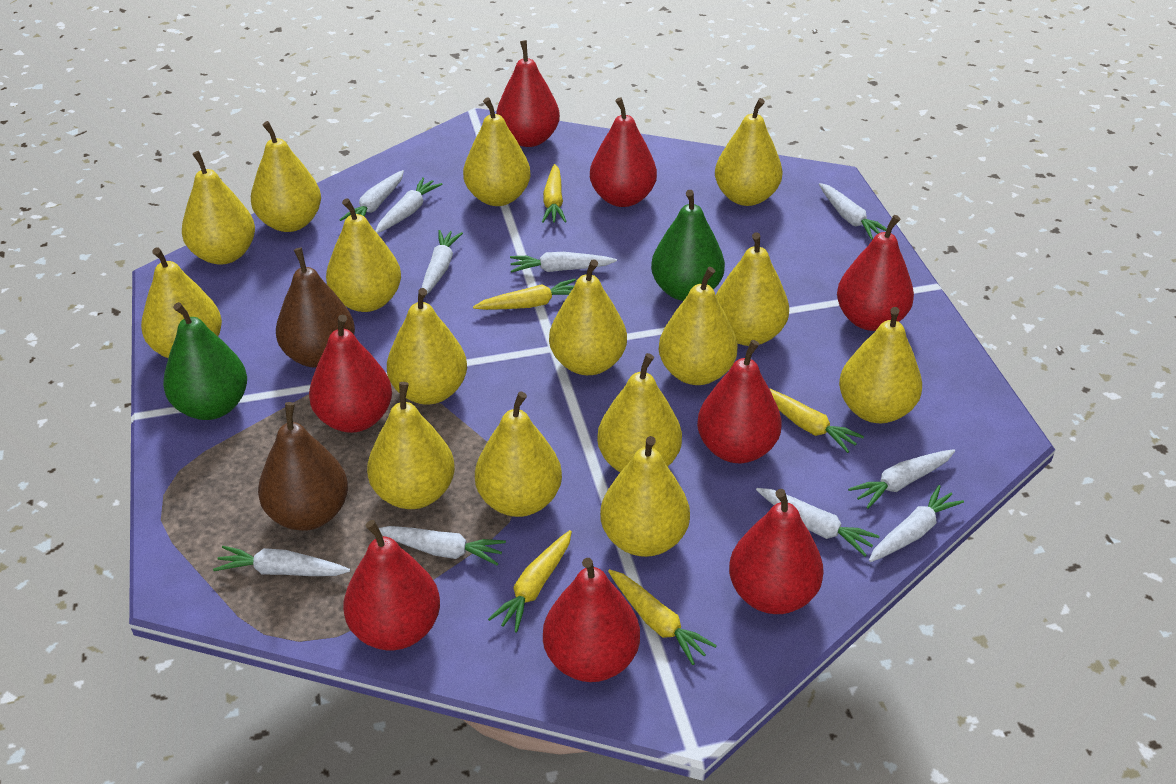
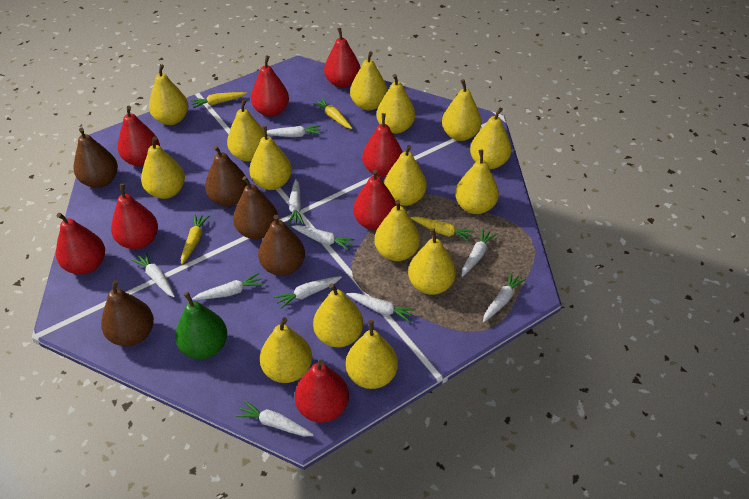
brown pear: 2 -> 5
green pear: 2 -> 1
yellow carrot: 5 -> 4

